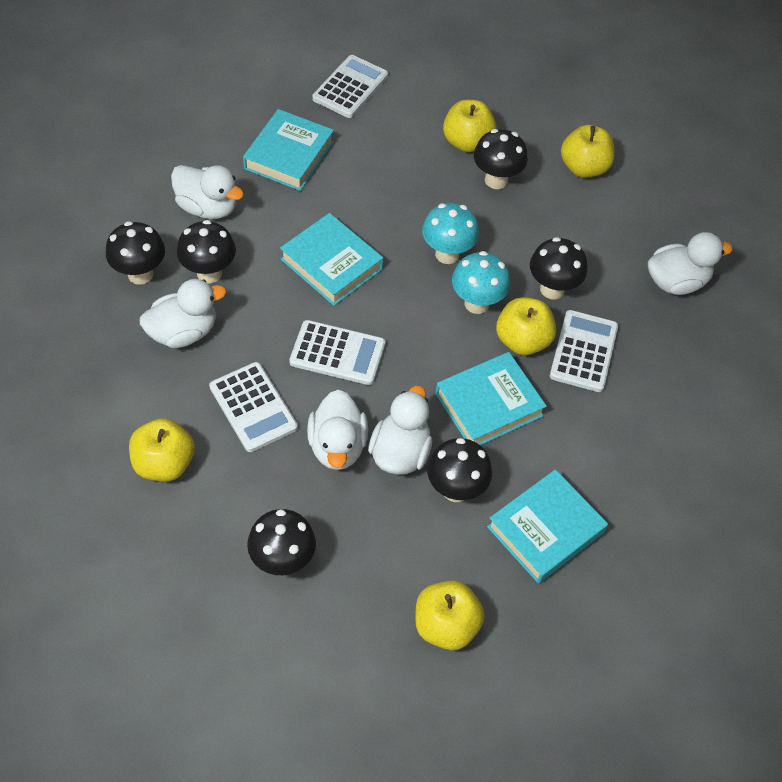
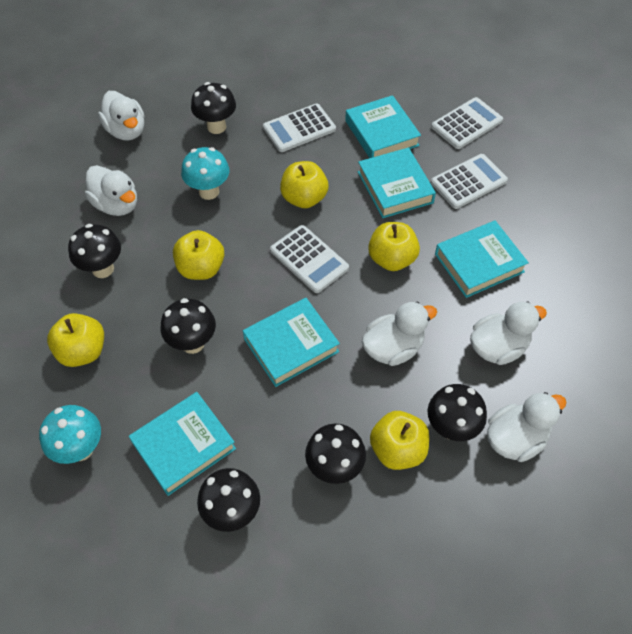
turquoise book: 4 -> 5

